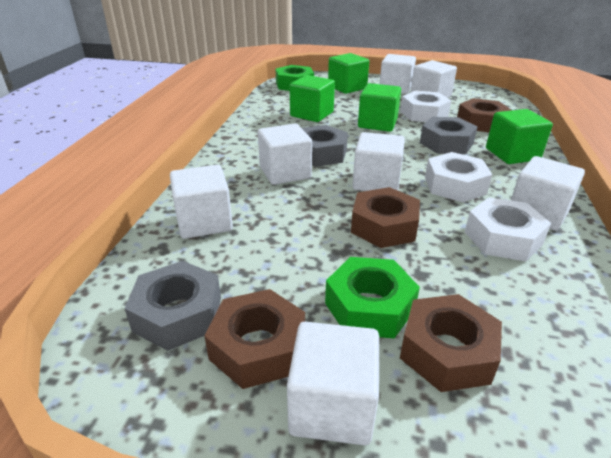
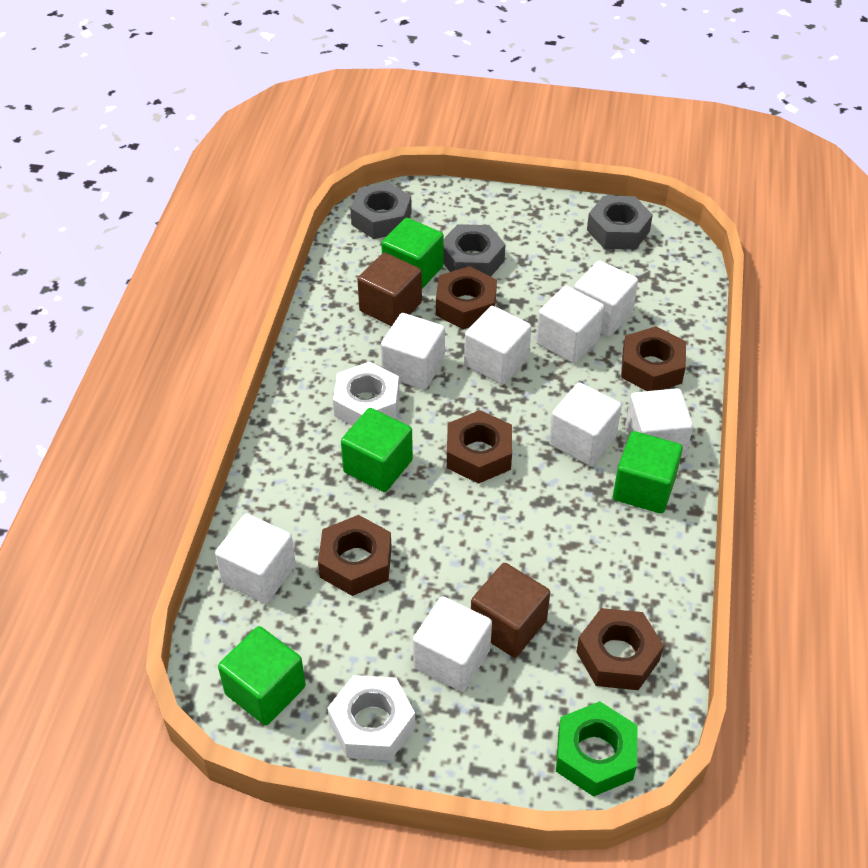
brown cube: 0 -> 2
brown nut: 4 -> 5
green nut: 2 -> 1
white cube: 7 -> 8
white nut: 3 -> 2

